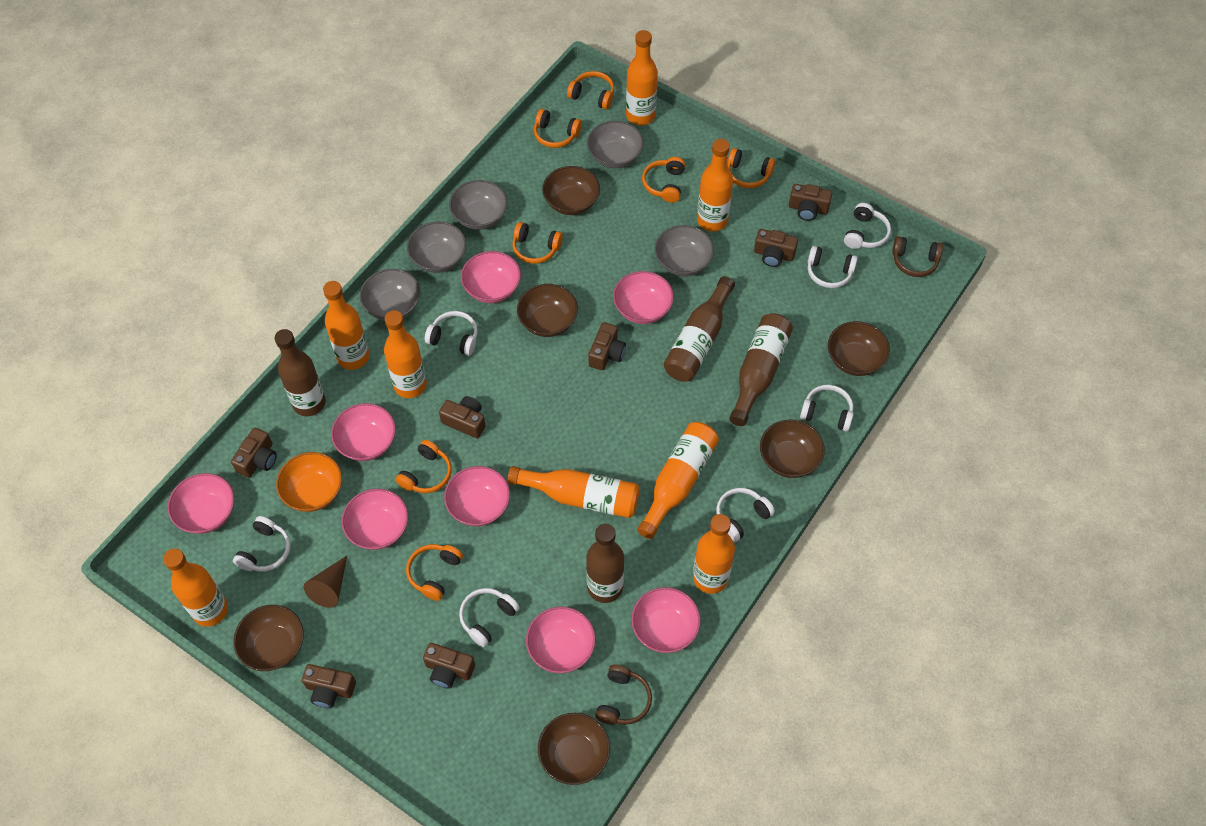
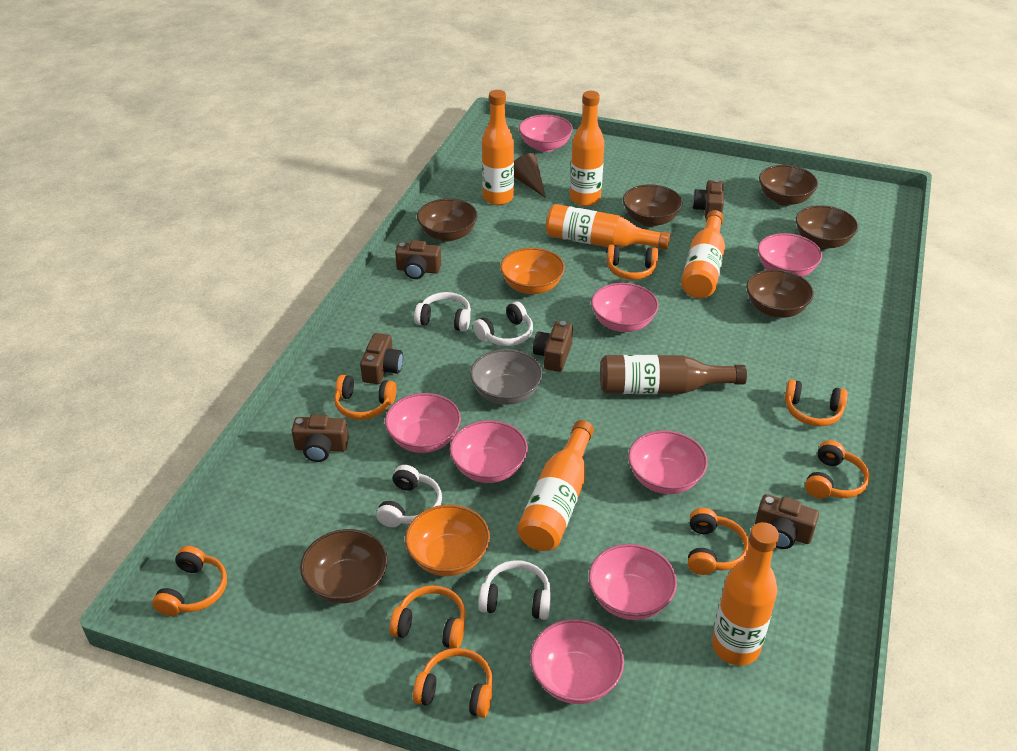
brown bottle: 4 -> 1
brown camera: 7 -> 6
brown headphones: 2 -> 0
grey bowl: 5 -> 1
orange bottle: 8 -> 6
orange bowl: 1 -> 2
orange headphones: 7 -> 8
white headphones: 7 -> 4

